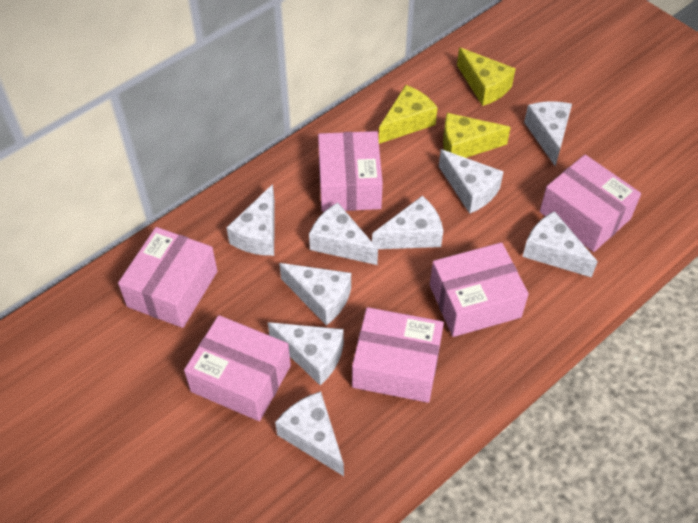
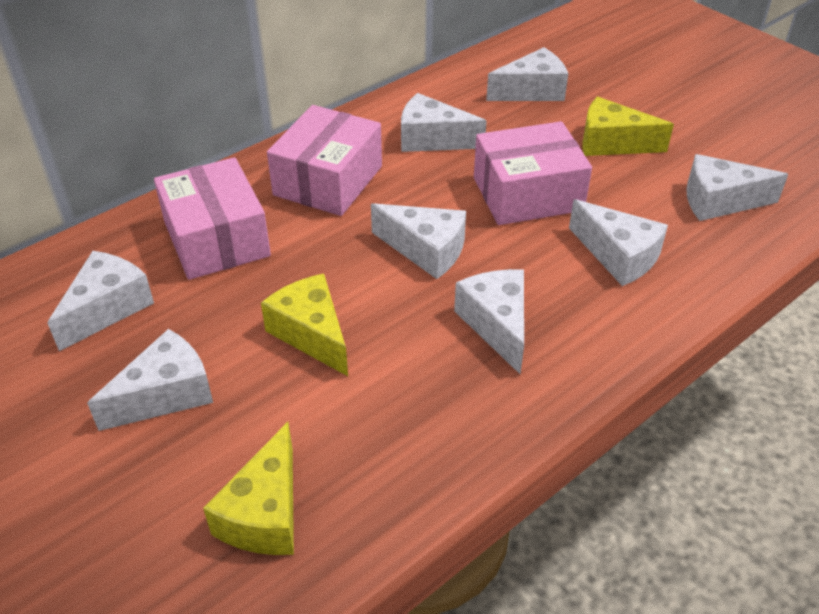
pink box: 6 -> 3
white cheese: 9 -> 8

